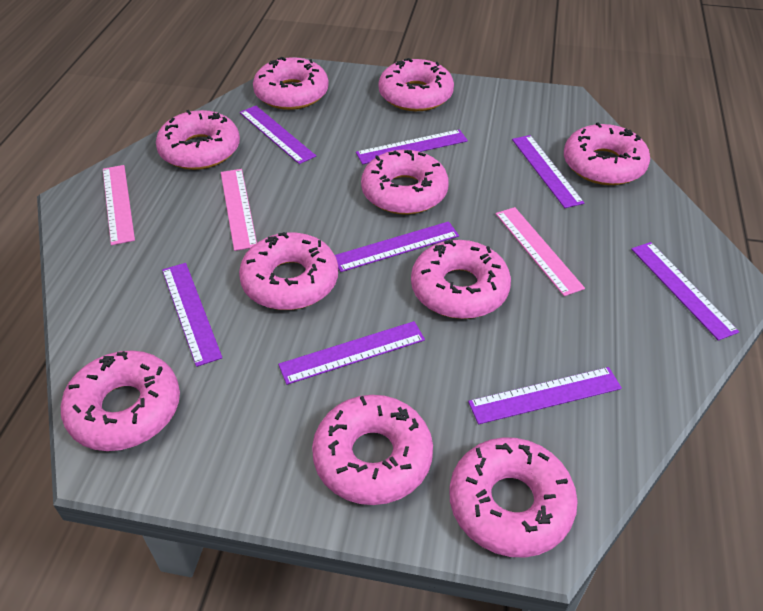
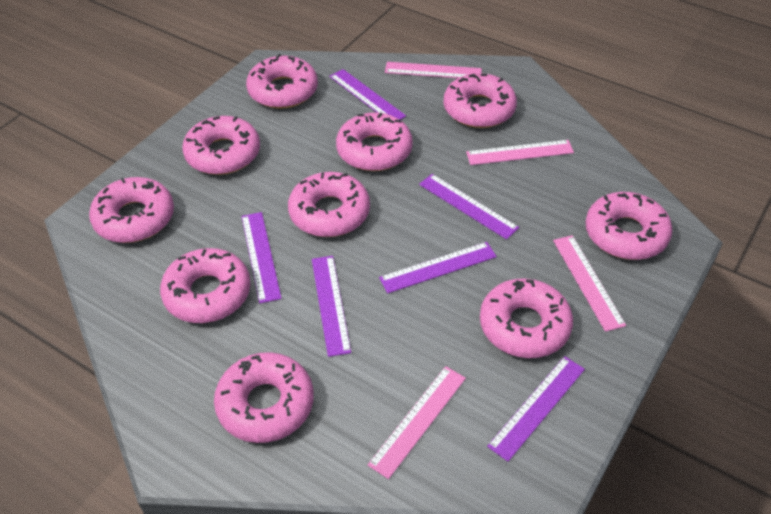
pink ruler: 3 -> 4
purple ruler: 8 -> 6

